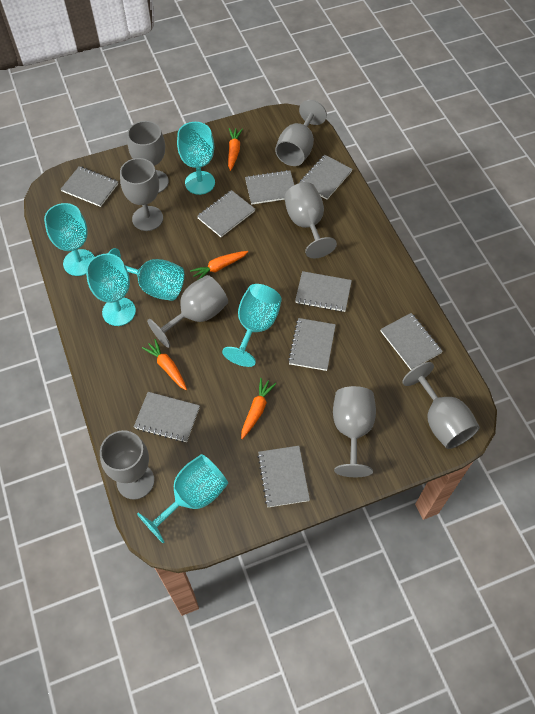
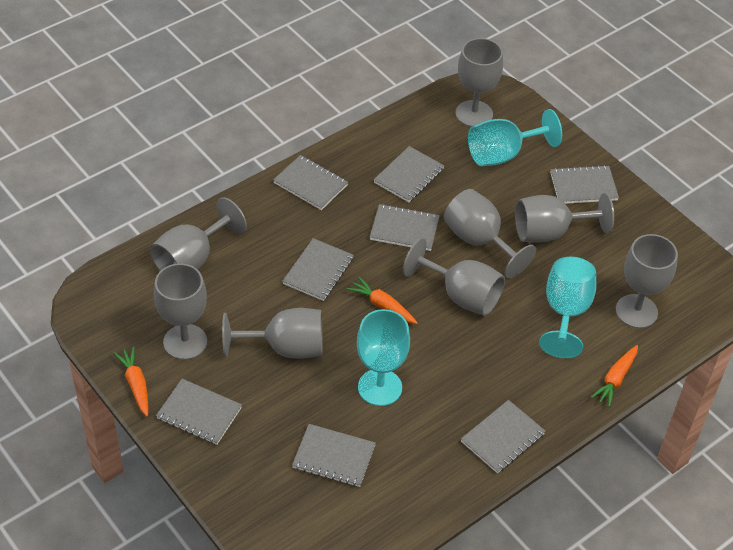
grey notebook: 9 -> 8
orange carrot: 4 -> 3
turquoise goblet: 6 -> 3

